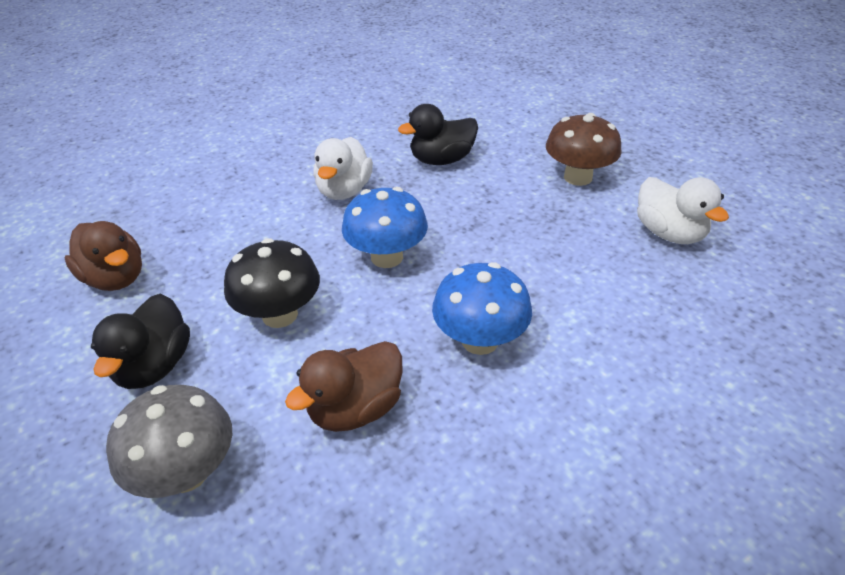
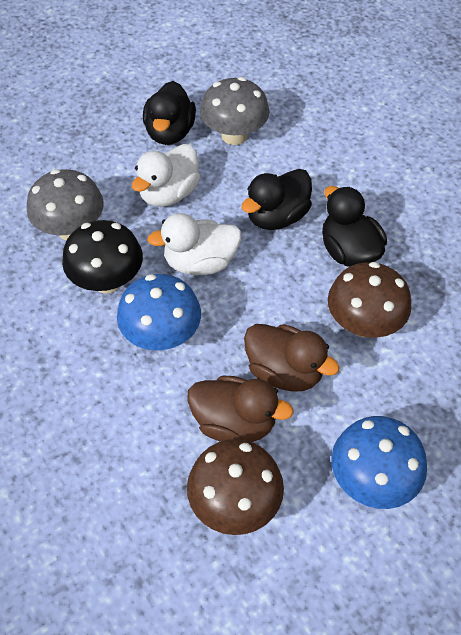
black duck: 2 -> 3
brown mushroom: 1 -> 2
grey mushroom: 1 -> 2

